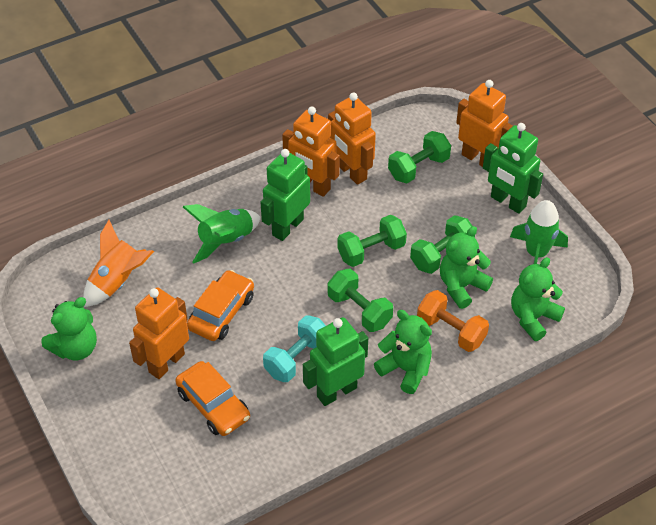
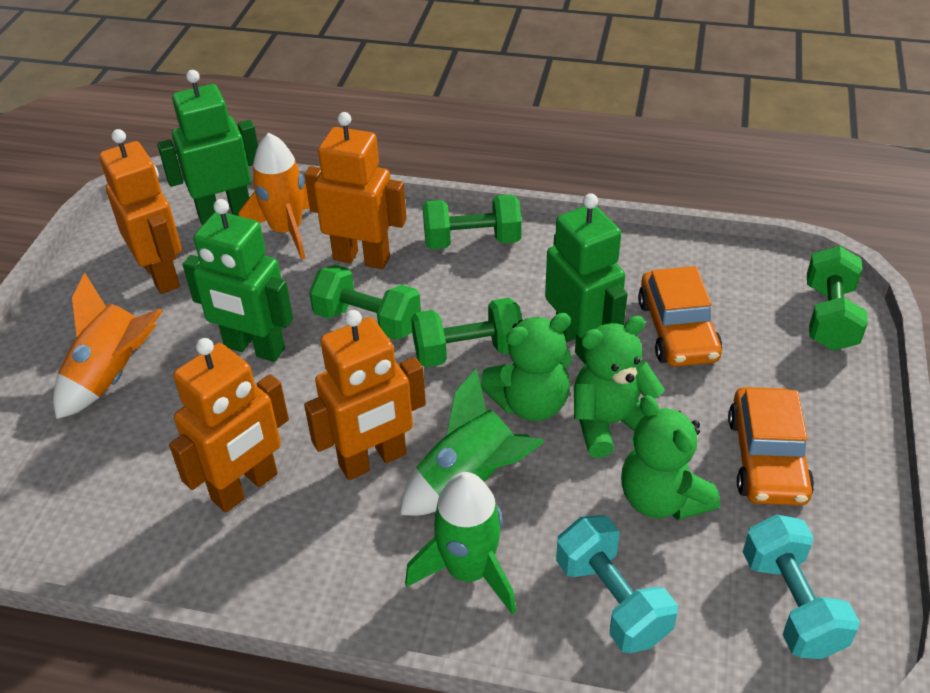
green teddy bear: 4 -> 3
orange dumbbell: 1 -> 0
orange rocket: 1 -> 2
turquoise dumbbell: 1 -> 2

